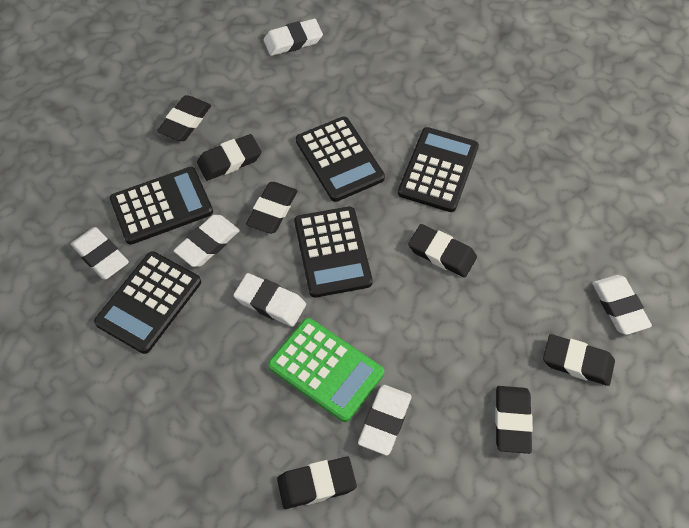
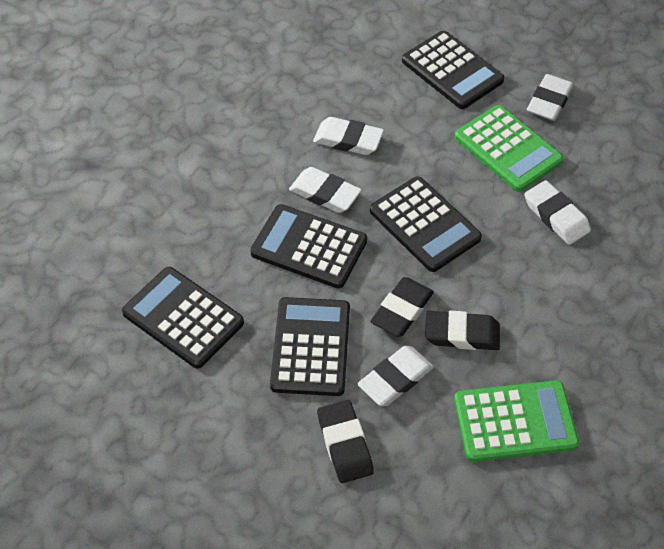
black eraser: 7 -> 3
green calculator: 1 -> 2
white eraser: 6 -> 5

